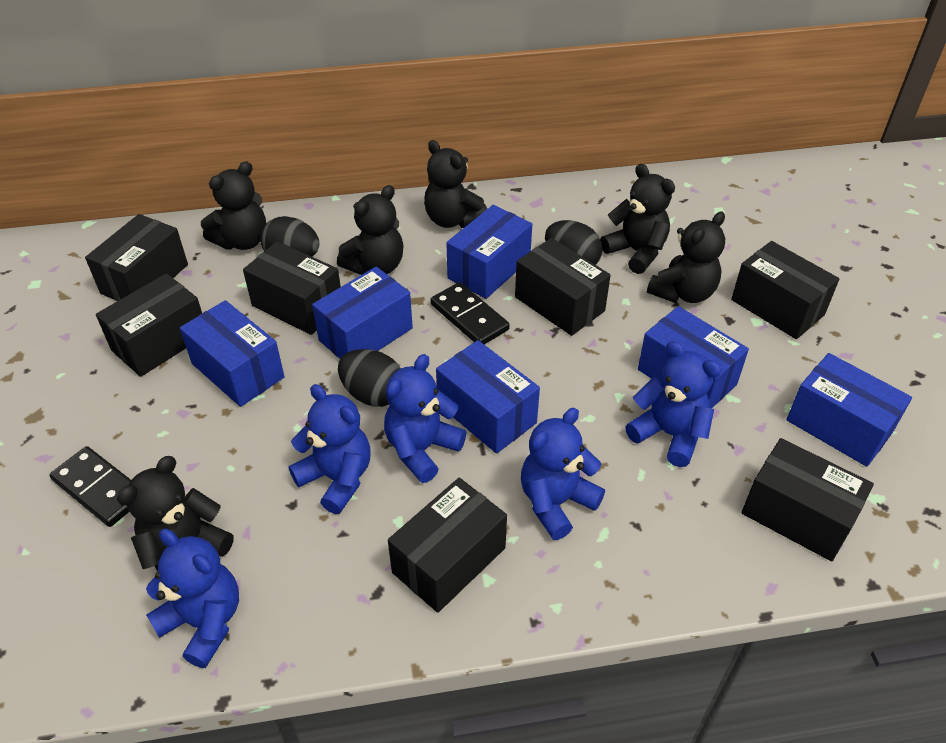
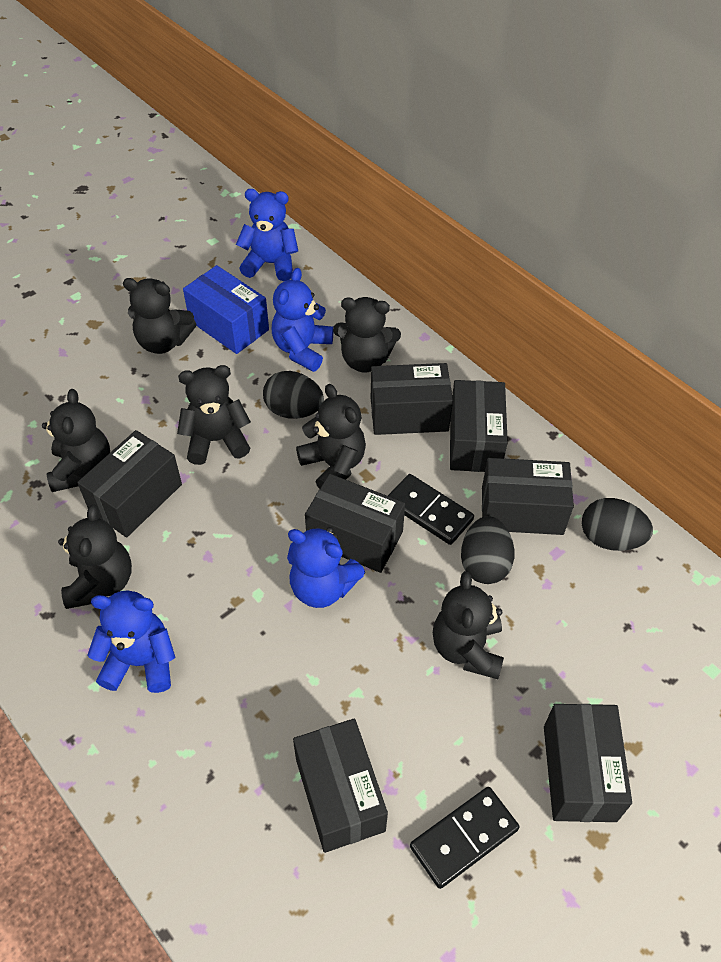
black teddy bear: 6 -> 7
blue box: 6 -> 1
blue teddy bear: 5 -> 4

